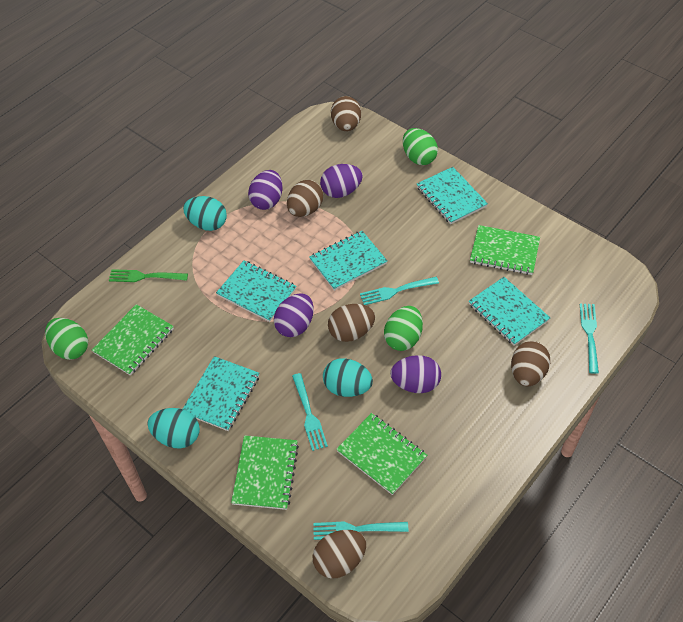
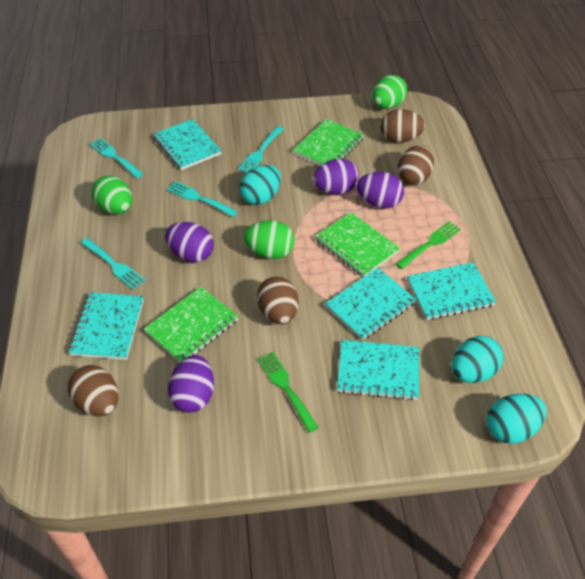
brown egg: 5 -> 4
green fork: 1 -> 2
green notebook: 4 -> 3

